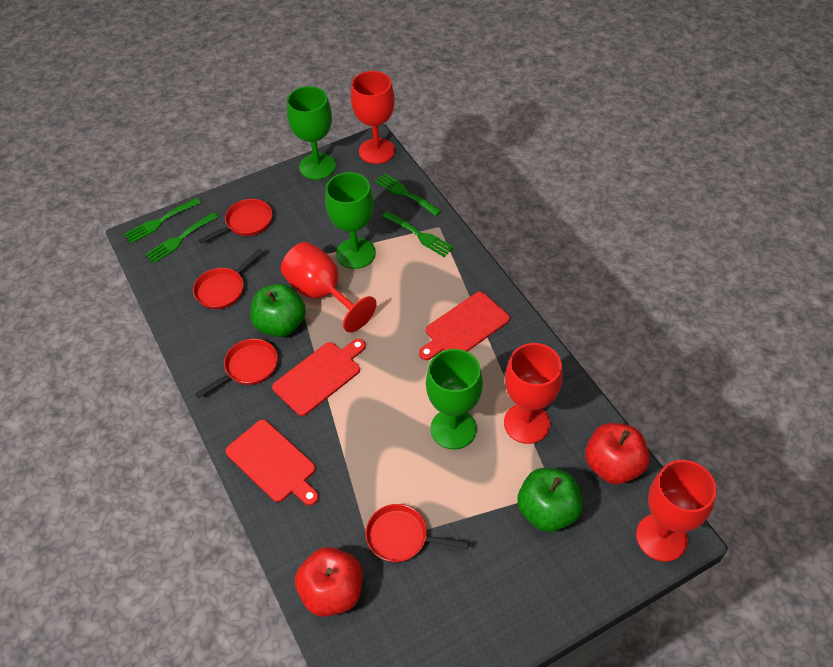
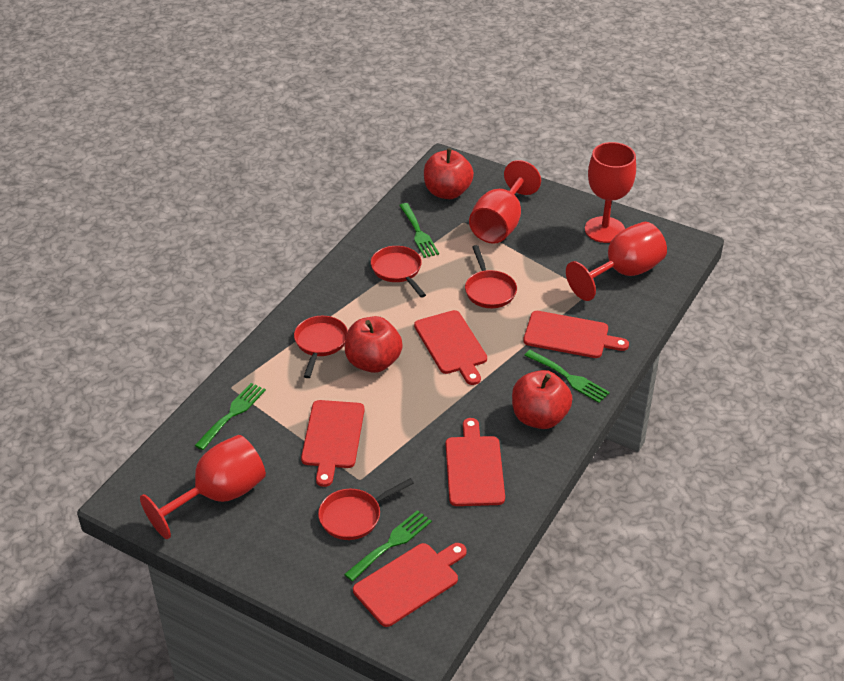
green apple: 2 -> 0
green goblet: 3 -> 0
red apple: 2 -> 3
red cutting board: 3 -> 5

